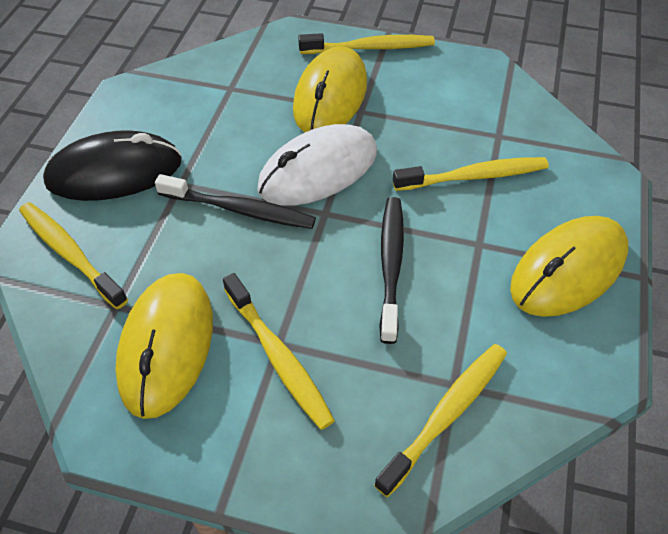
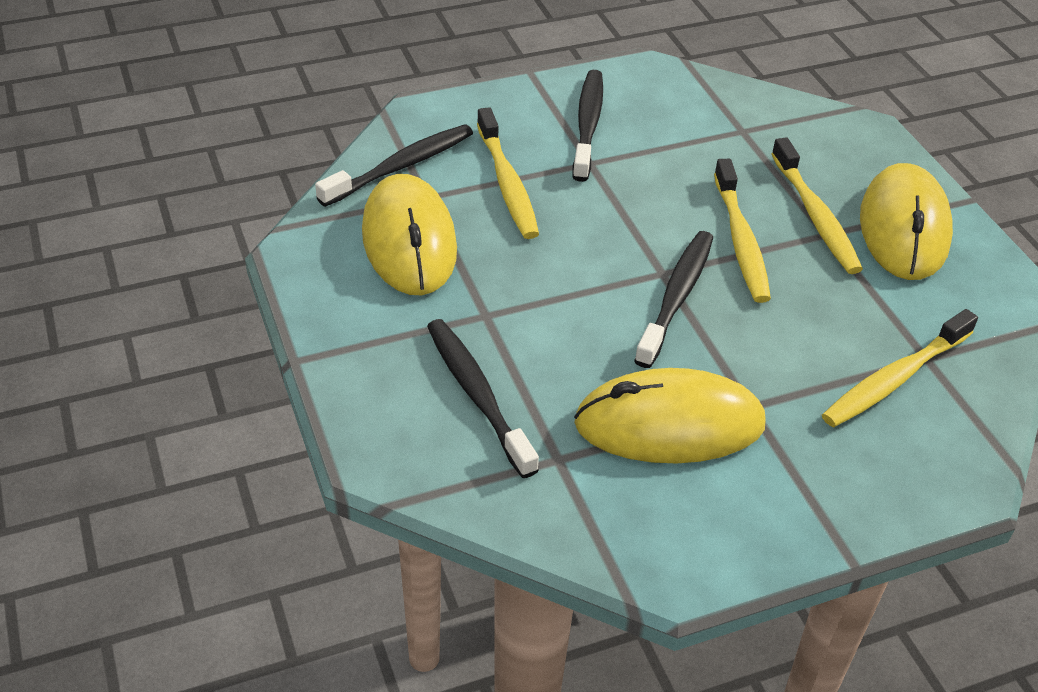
black mouse: 1 -> 0
black toothbrush: 2 -> 4
white mouse: 1 -> 0
yellow toothbrush: 5 -> 4

